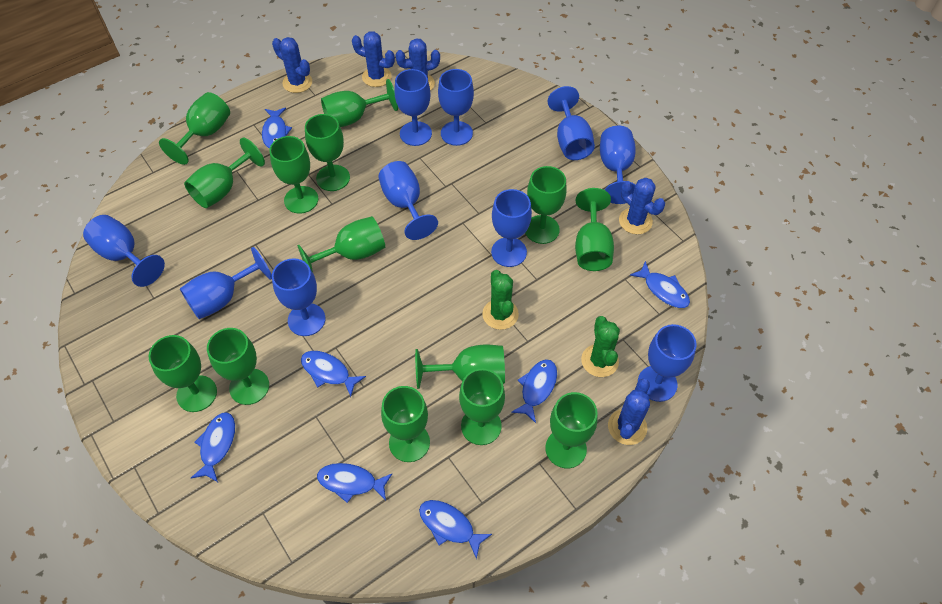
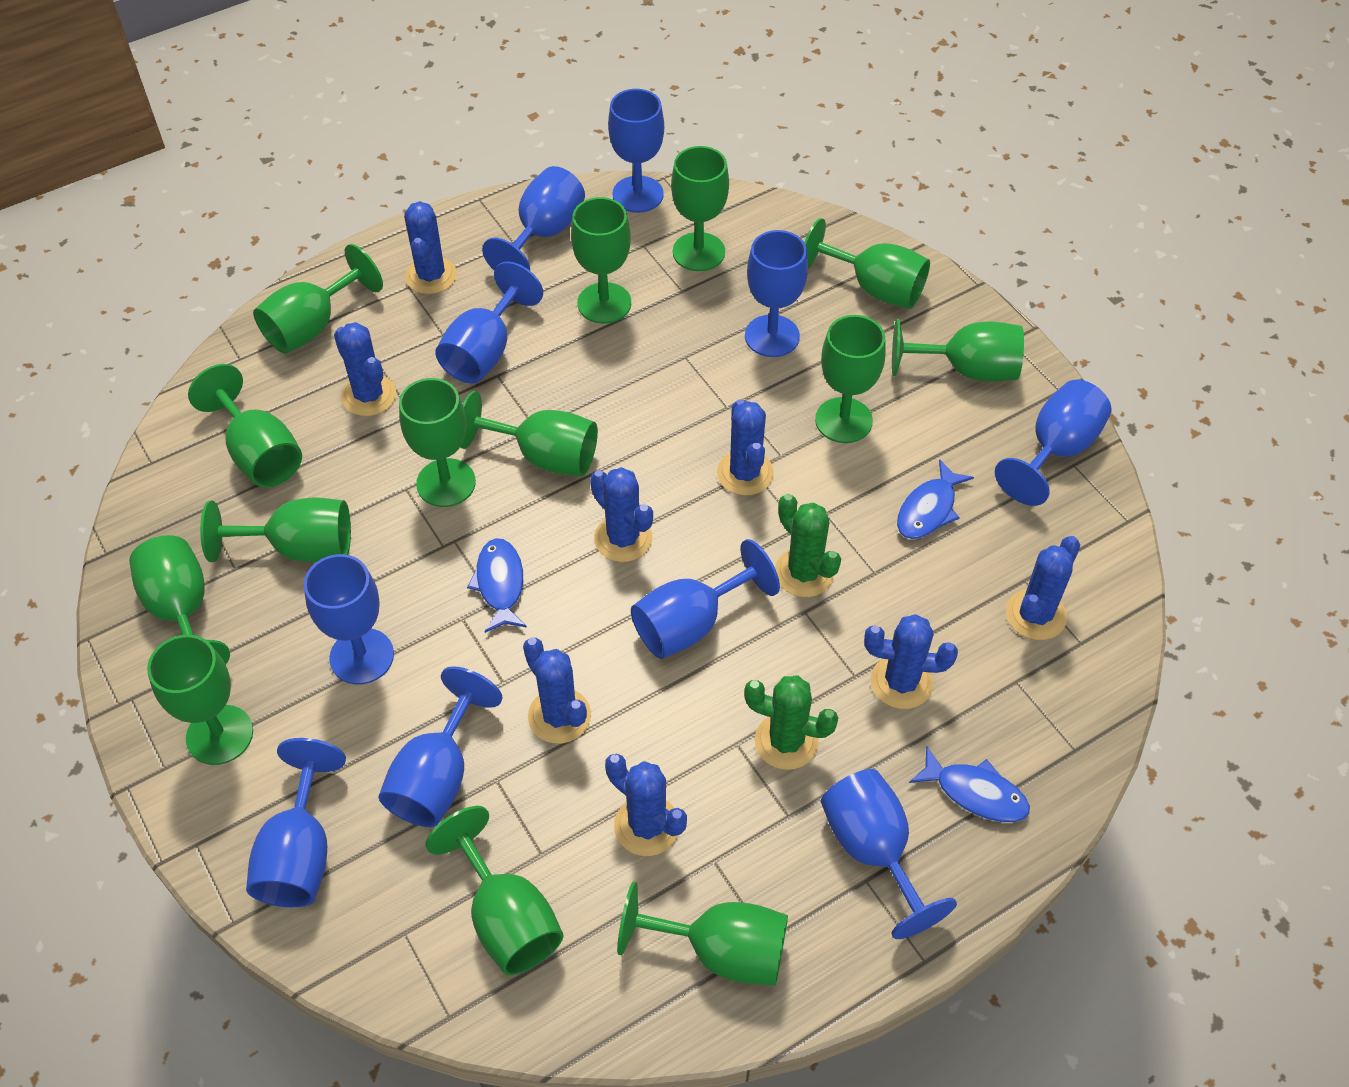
blue cactus: 5 -> 8
blue fish: 7 -> 3

